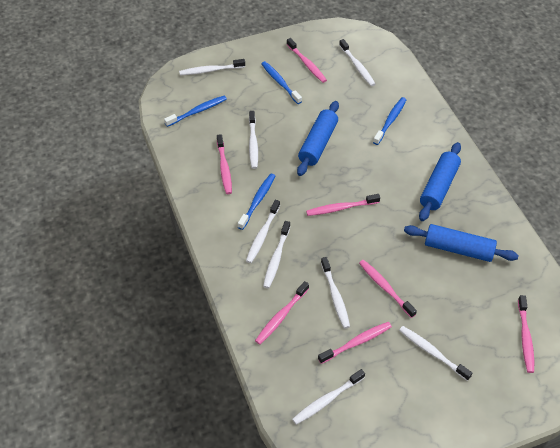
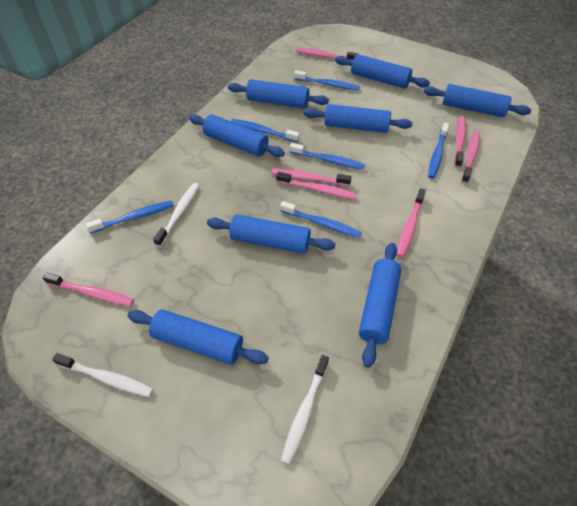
blue rolling pin: 3 -> 8
blue toothbrush: 4 -> 6
white toothbrush: 8 -> 3

